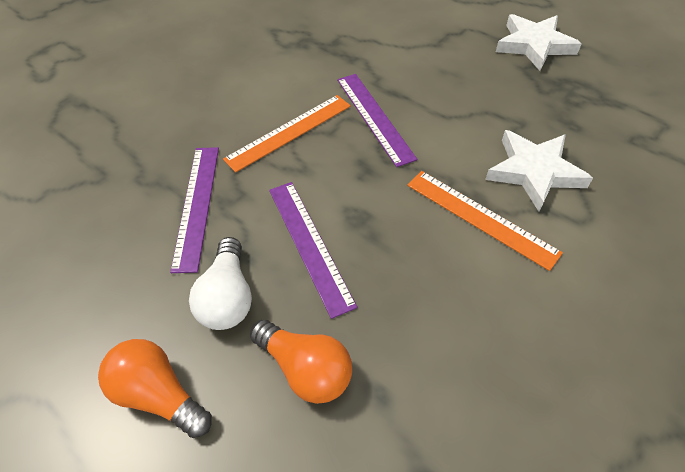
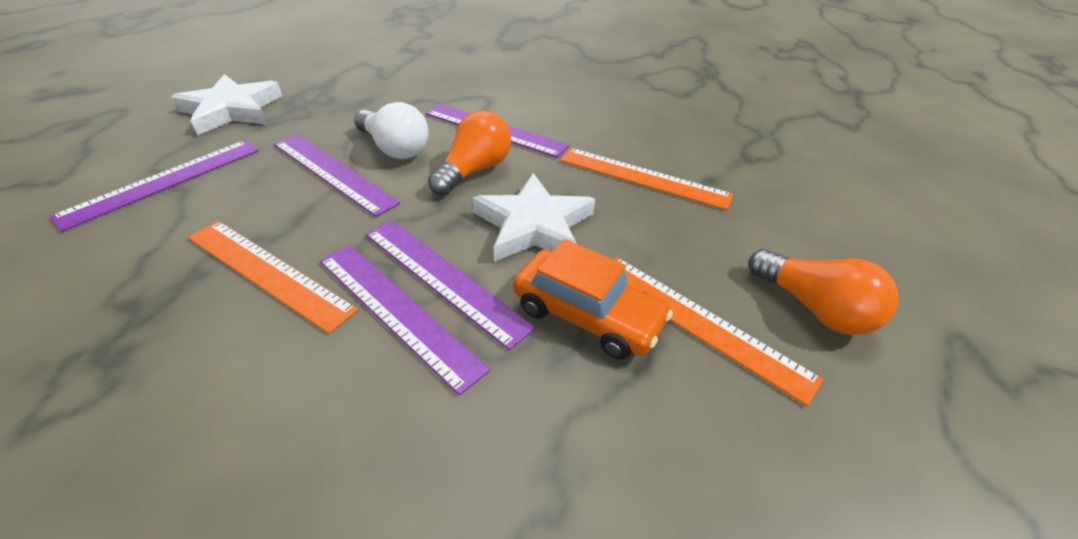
orange car: 0 -> 1
orange ruler: 2 -> 3
purple ruler: 3 -> 5

